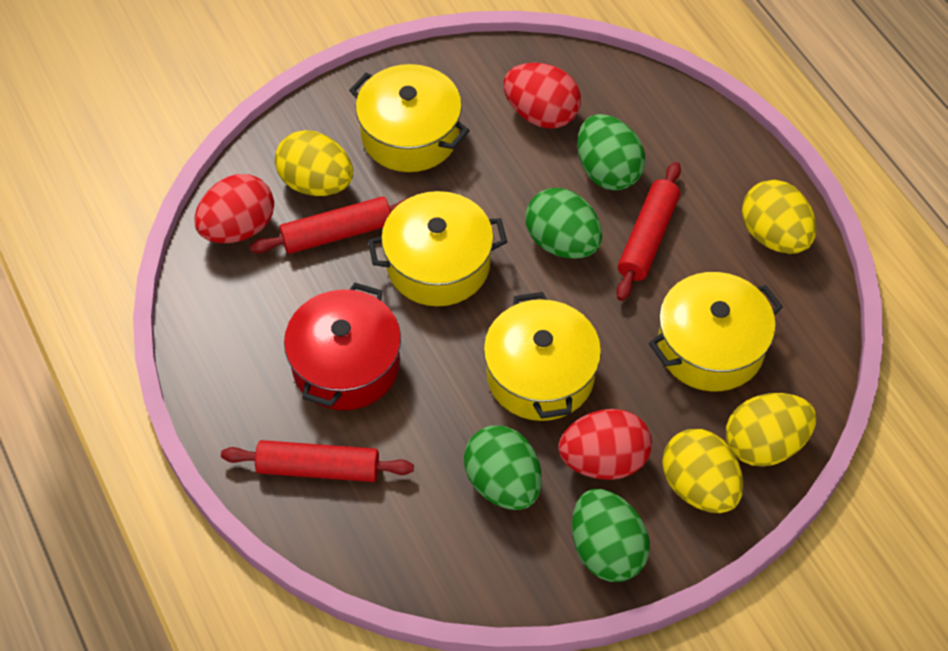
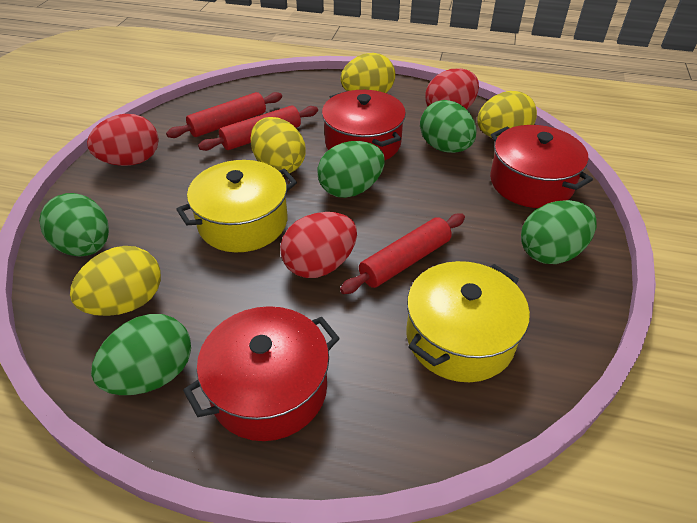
green egg: 4 -> 5
red pot: 1 -> 3
yellow pot: 4 -> 2

